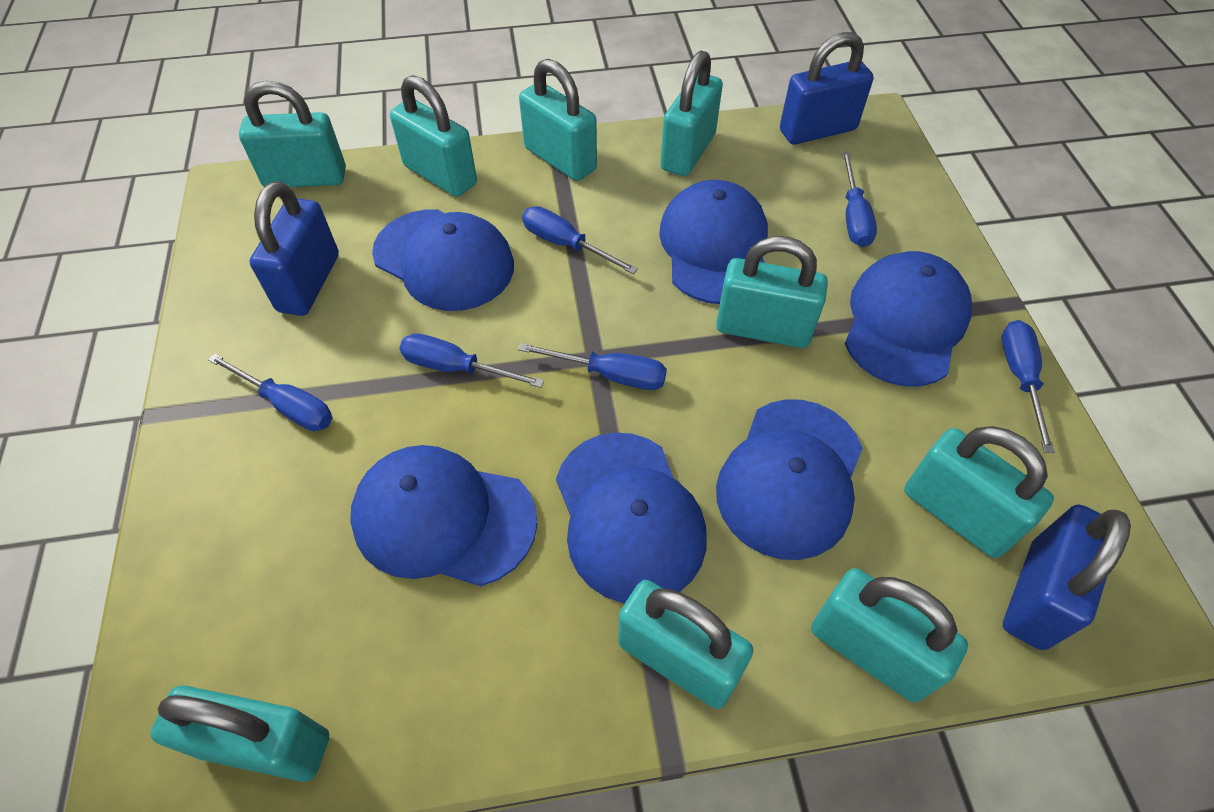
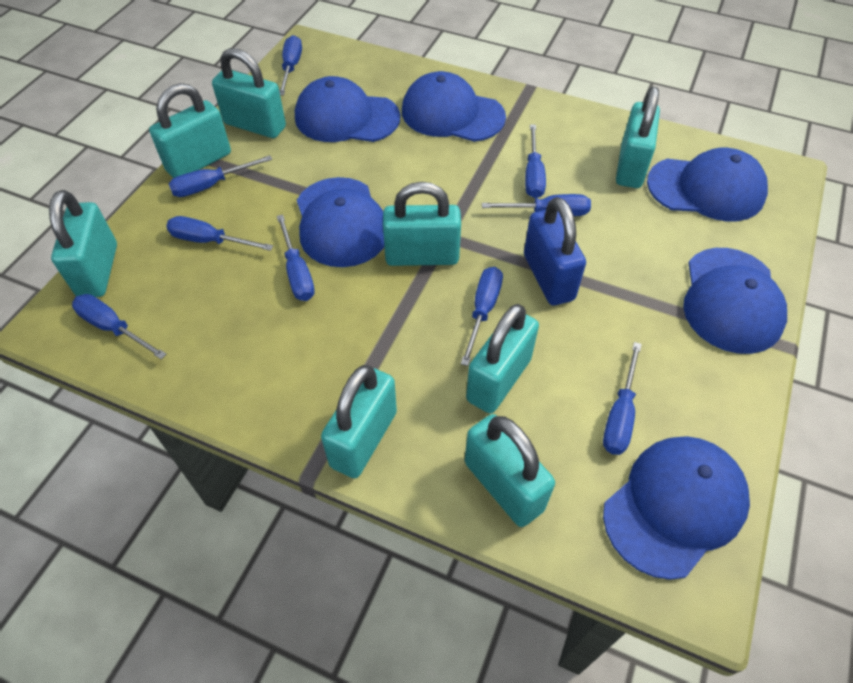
blue padlock: 3 -> 1
blue screwdriver: 6 -> 9
turquoise padlock: 9 -> 8

